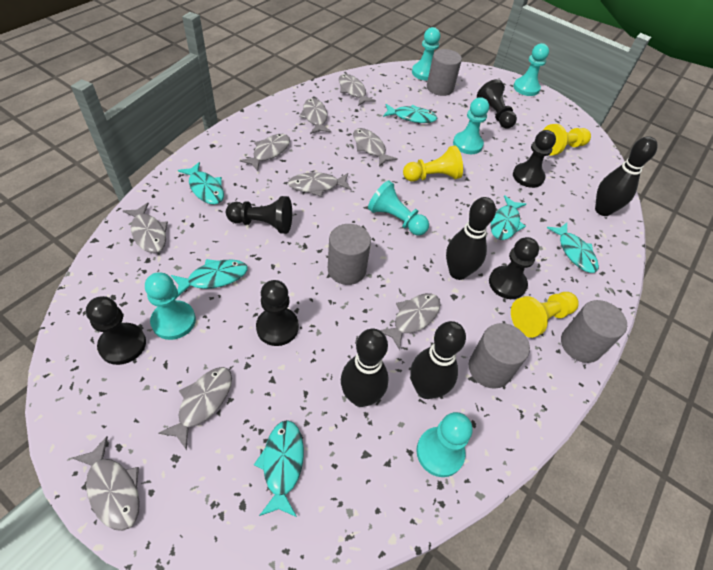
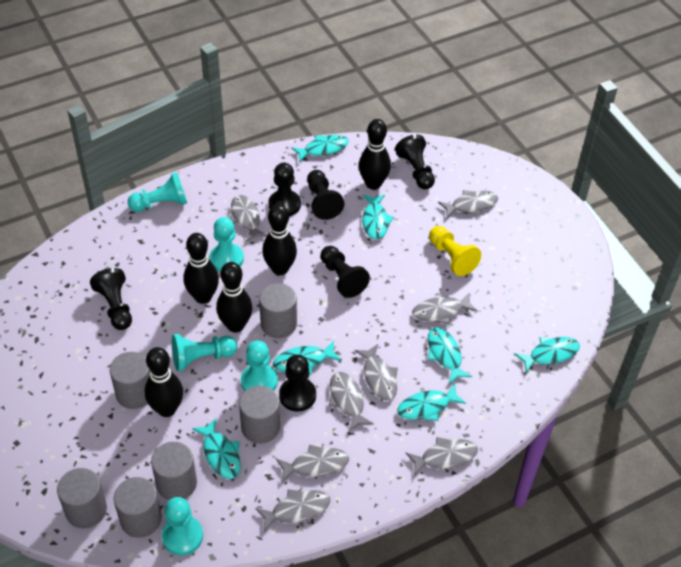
black bowling pin: 4 -> 5
grey cylinder: 4 -> 6
grey fish: 9 -> 8
turquoise fish: 6 -> 7
turquoise pawn: 6 -> 5
yellow pawn: 3 -> 1

